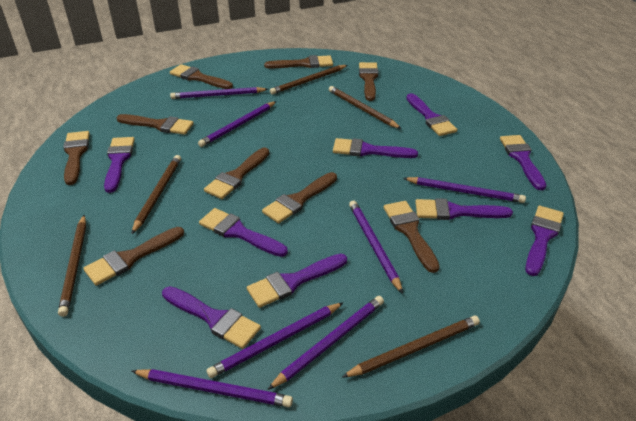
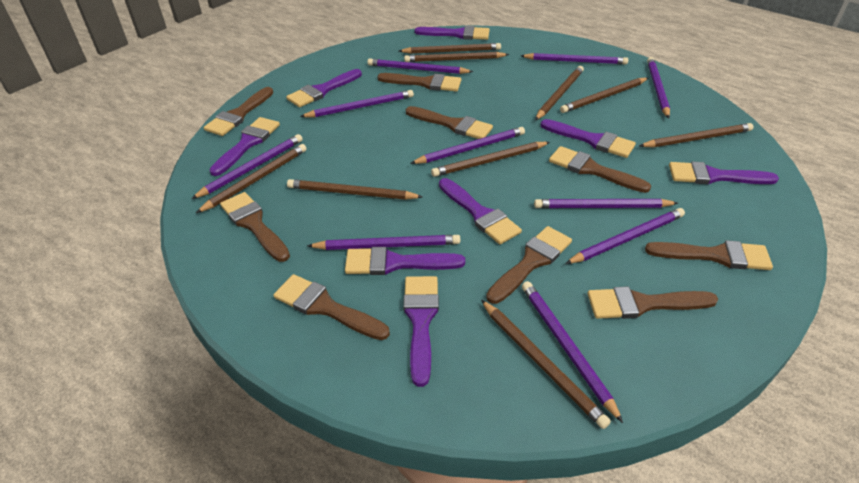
brown pencil: 5 -> 9
purple brush: 9 -> 8
purple pencil: 7 -> 10

